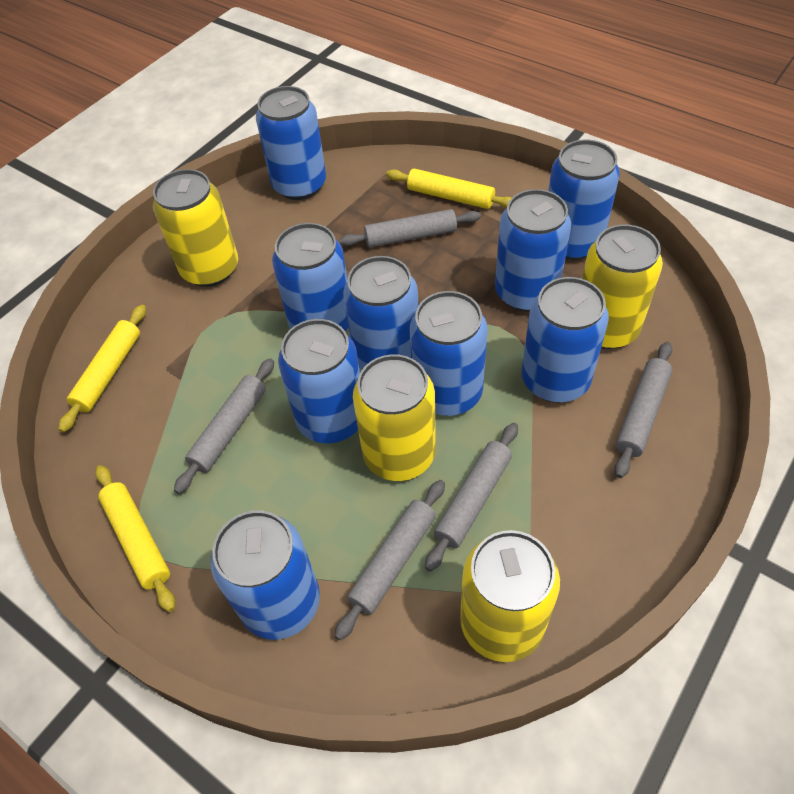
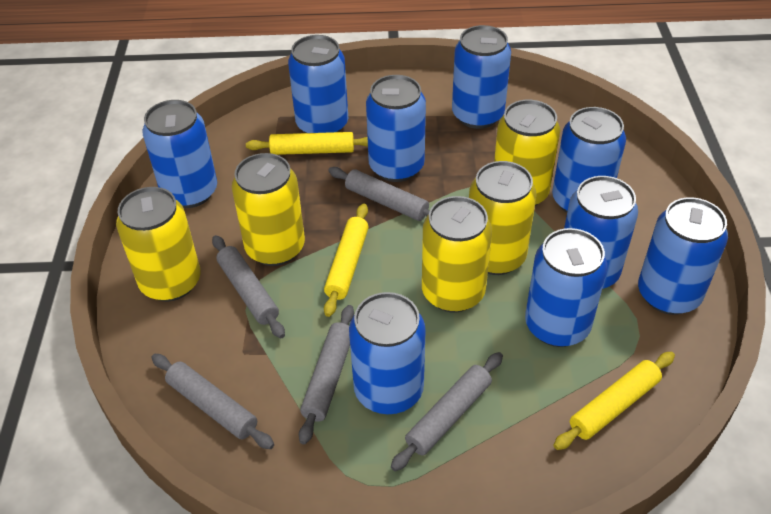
yellow can: 4 -> 5

